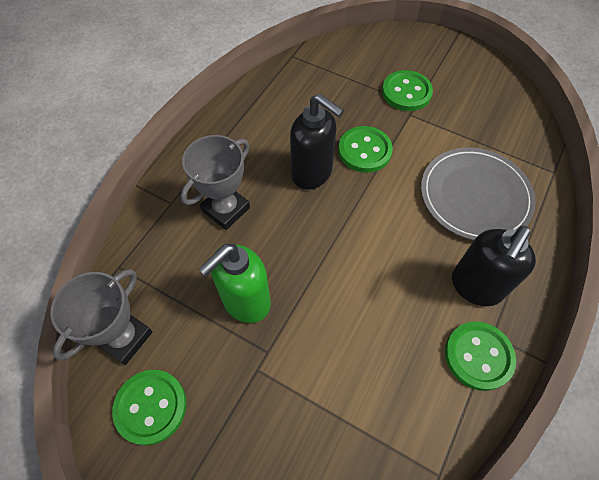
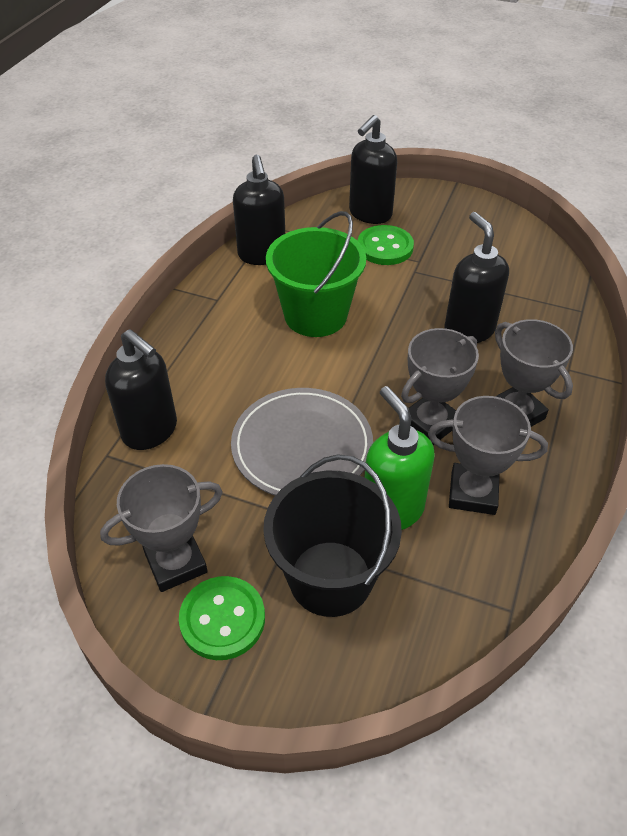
black bucket: 0 -> 1
black soap dispenser: 2 -> 4
green bucket: 0 -> 1
green button: 4 -> 2
grey trophy: 2 -> 4

